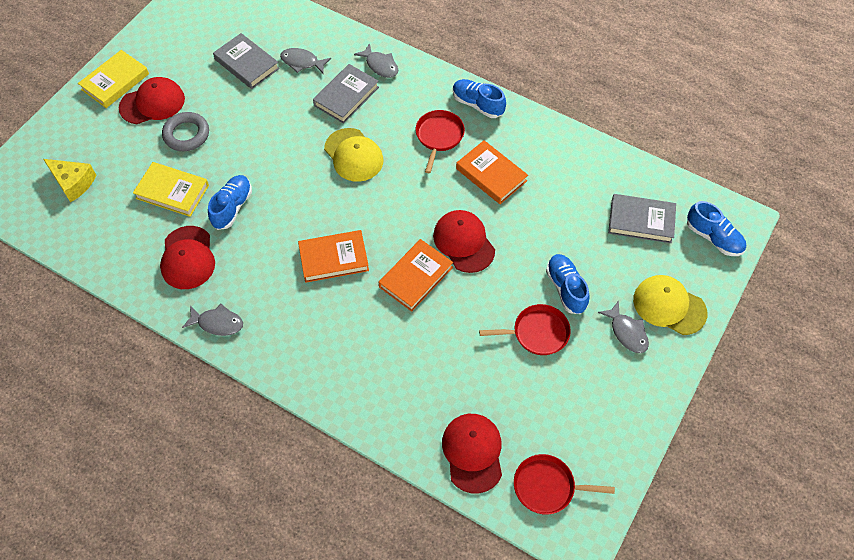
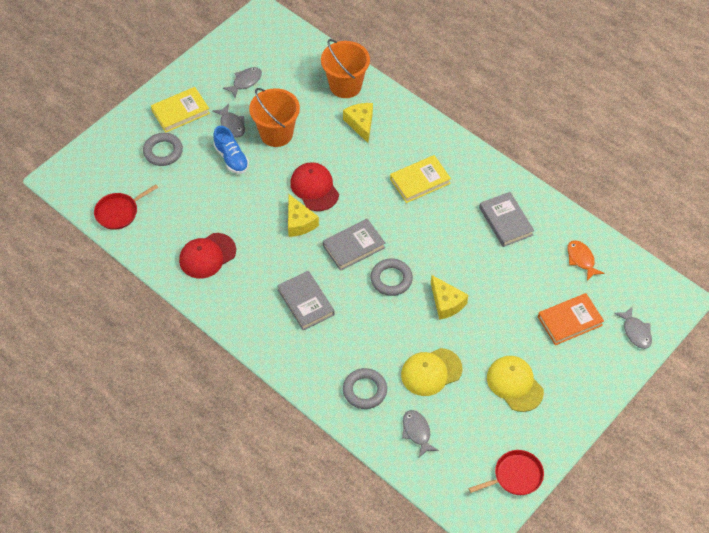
blue shoe: 4 -> 1
grey ring: 1 -> 3
orange book: 3 -> 1
orange bucket: 0 -> 2
orange fish: 0 -> 1
red cap: 4 -> 2
red pan: 3 -> 2
yellow cheese: 1 -> 3

